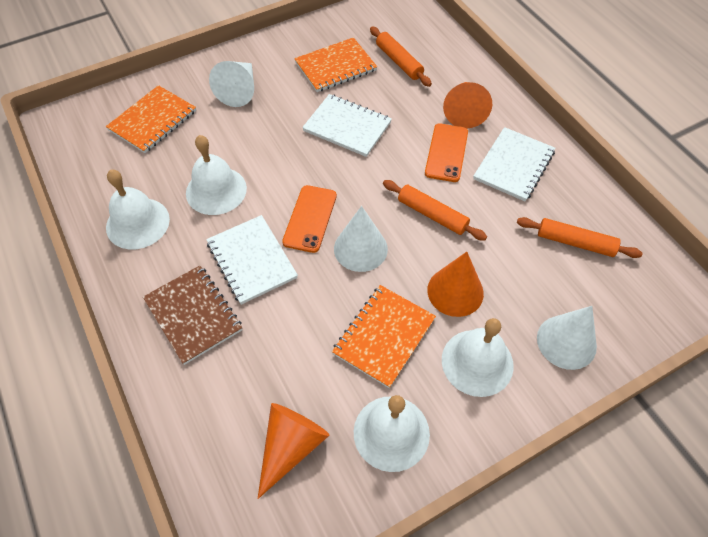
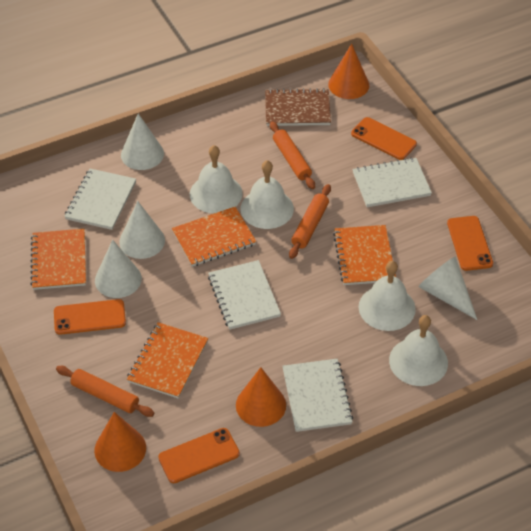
orange notebook: 3 -> 4
orange phone: 2 -> 4
white cone: 3 -> 4
white notebook: 3 -> 4

